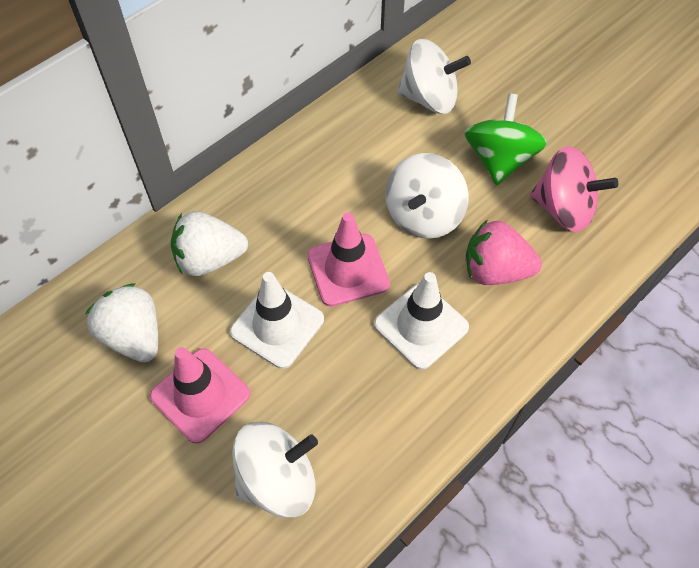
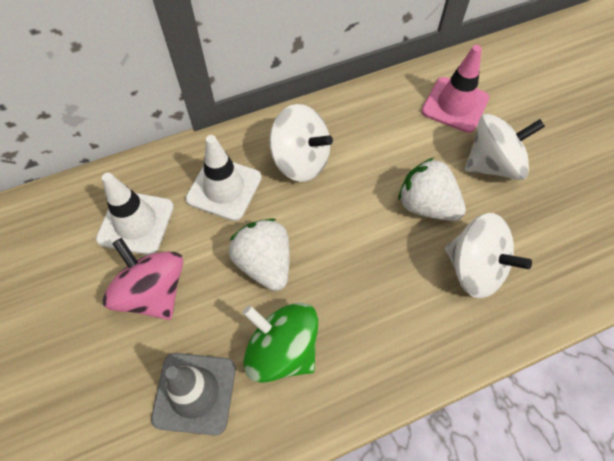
grey traffic cone: 0 -> 1
pink strawberry: 1 -> 0
pink traffic cone: 2 -> 1

